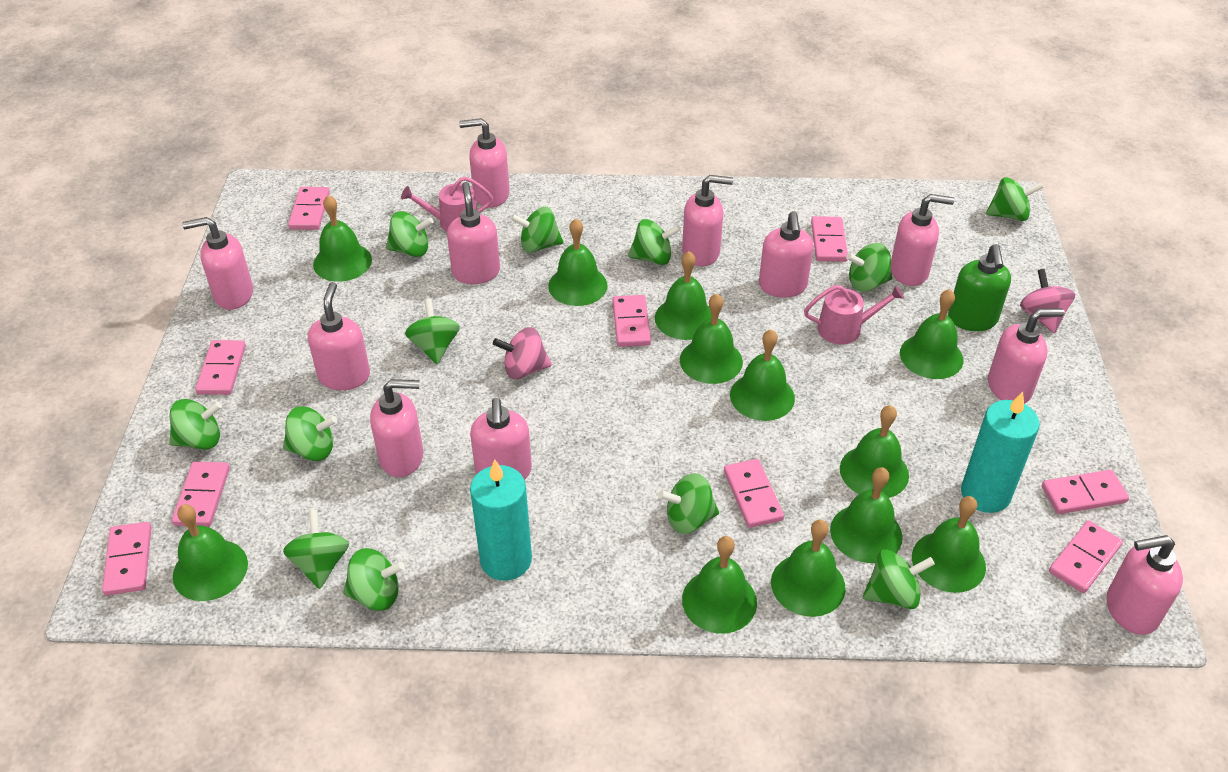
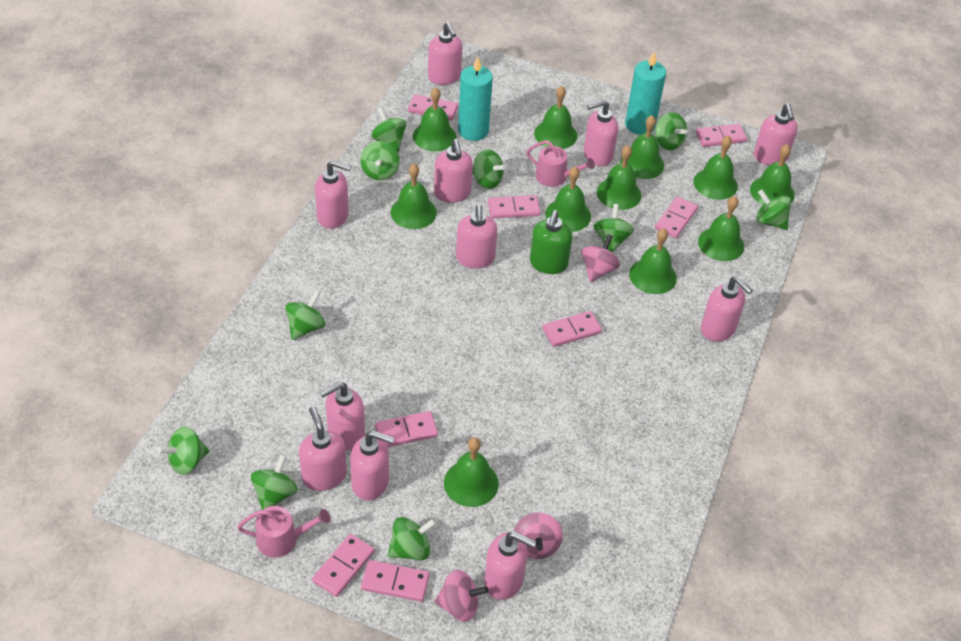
green bell: 12 -> 11
green spinning top: 12 -> 10
pink domino: 9 -> 8
pink spinning top: 2 -> 3

